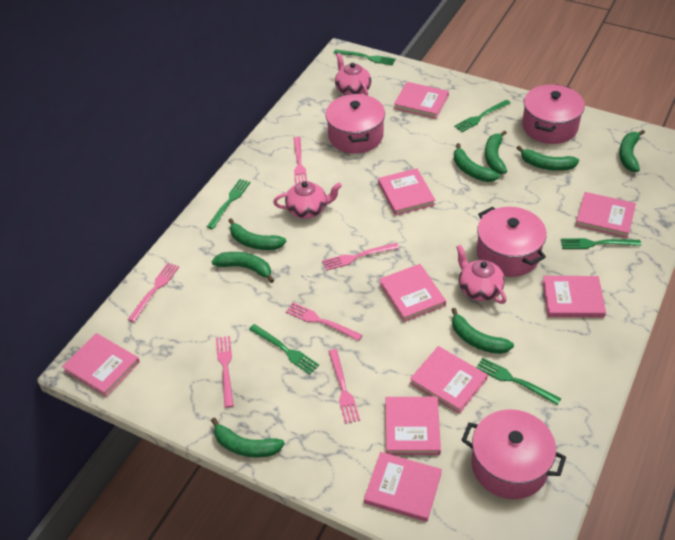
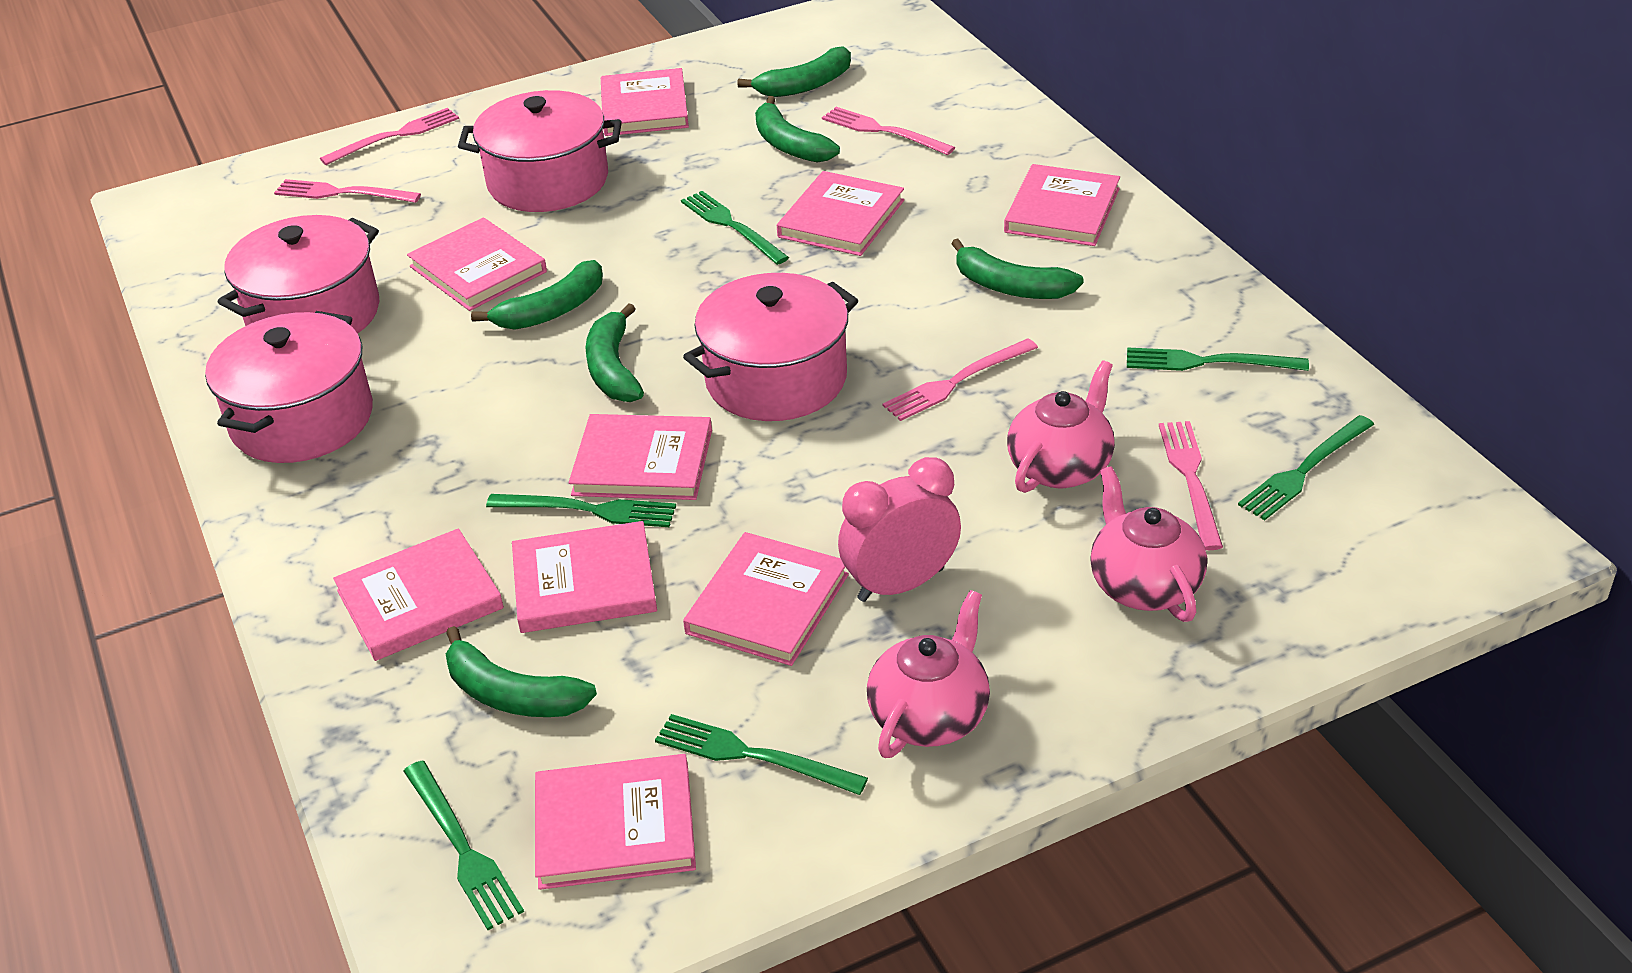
green banana: 8 -> 6
pink clock: 0 -> 1
pink fork: 6 -> 5

